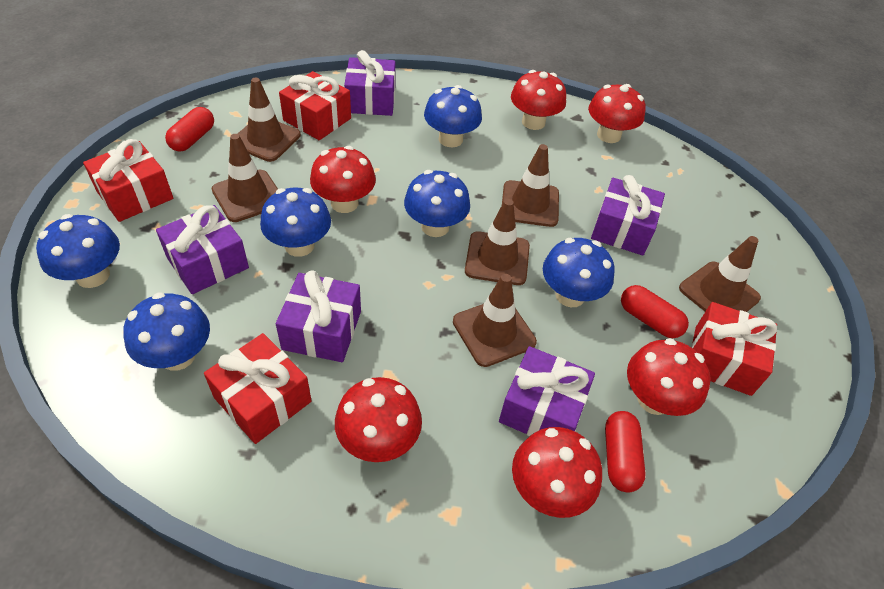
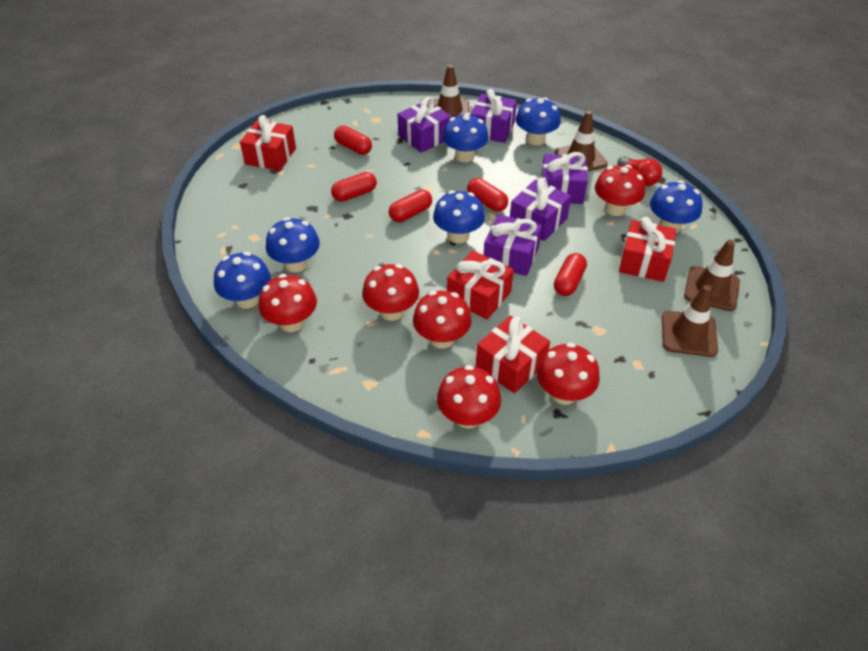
brown traffic cone: 6 -> 4
red capsule: 3 -> 5
red light bulb: 0 -> 1

